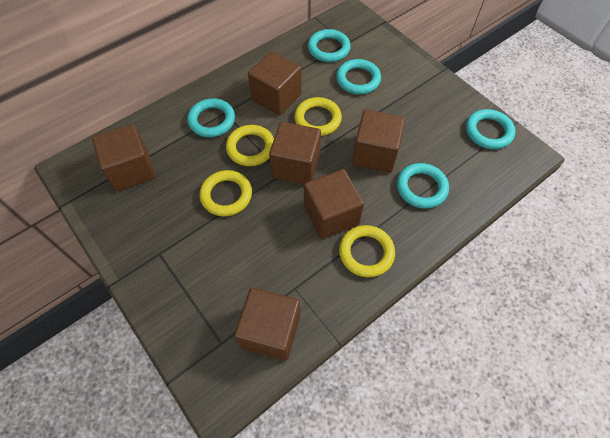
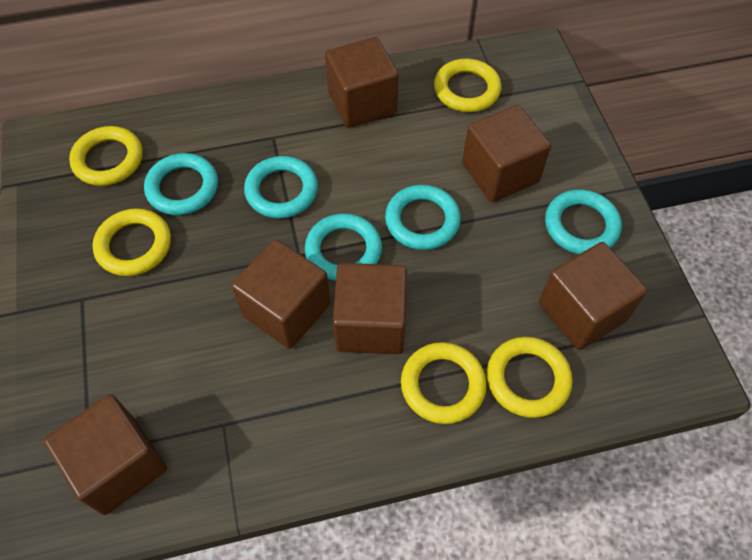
yellow ring: 4 -> 5

